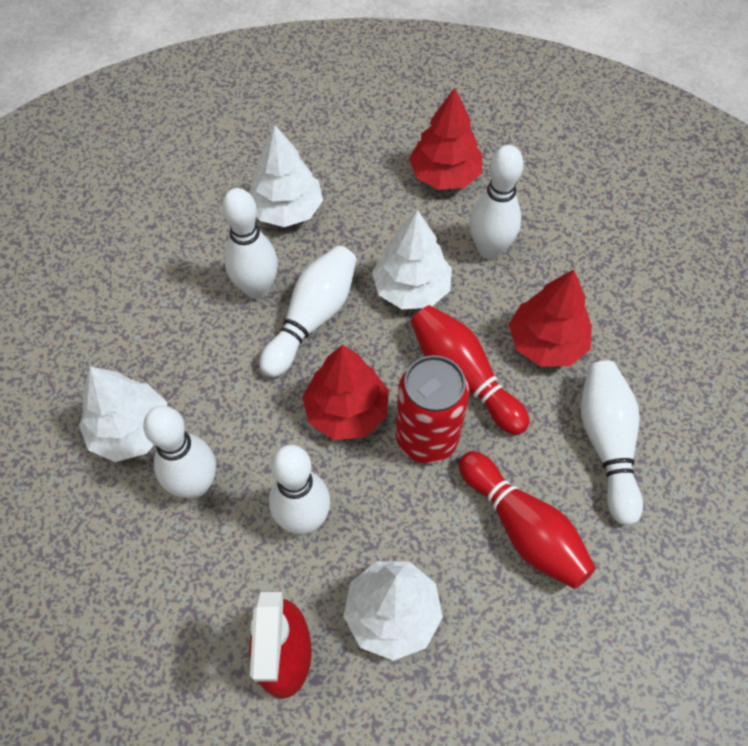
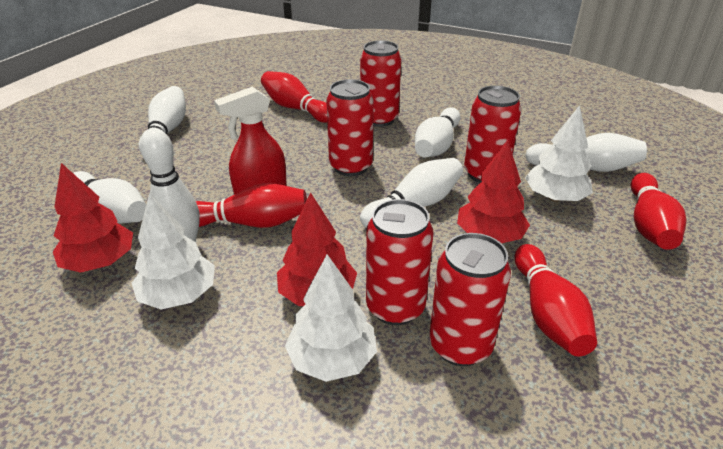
red bowling pin: 2 -> 4
red can: 1 -> 5
white tree: 4 -> 3

